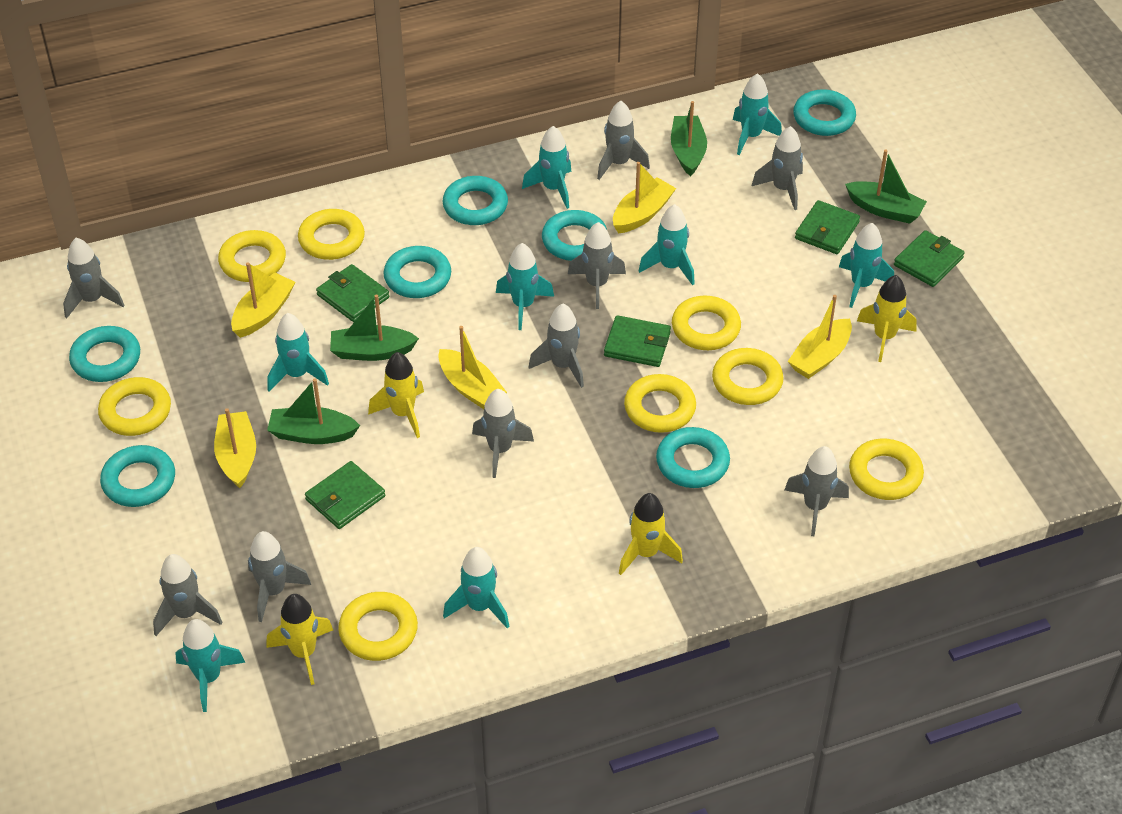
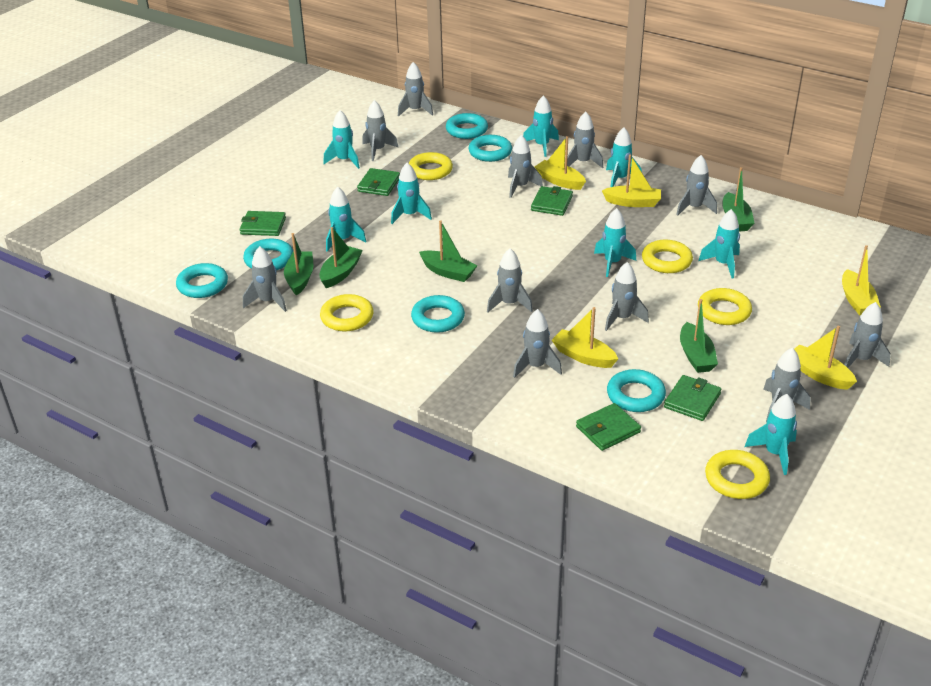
green boat: 4 -> 5
grey rocket: 9 -> 11
turquoise ring: 7 -> 6
yellow ring: 8 -> 5
yellow rocket: 4 -> 0

